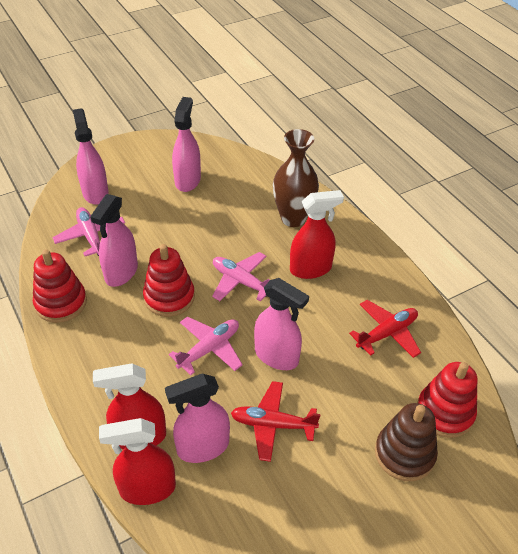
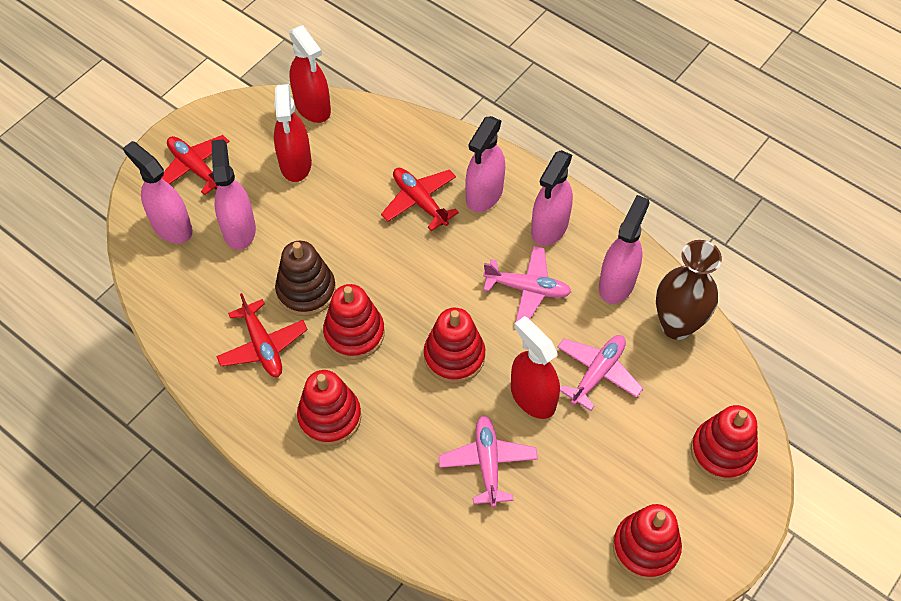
red plane: 2 -> 3
red stacking toy: 3 -> 5

